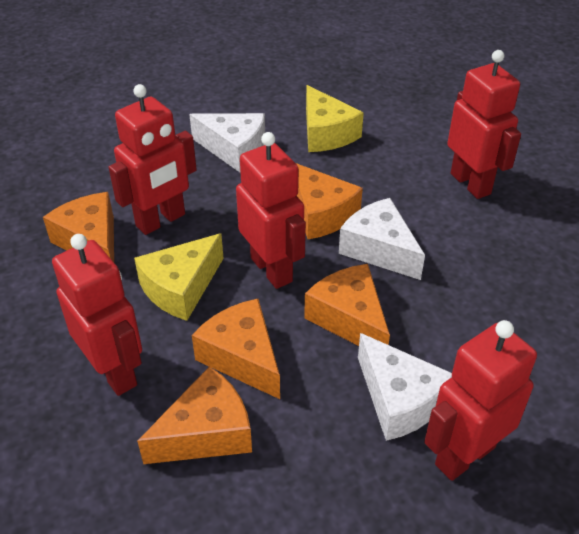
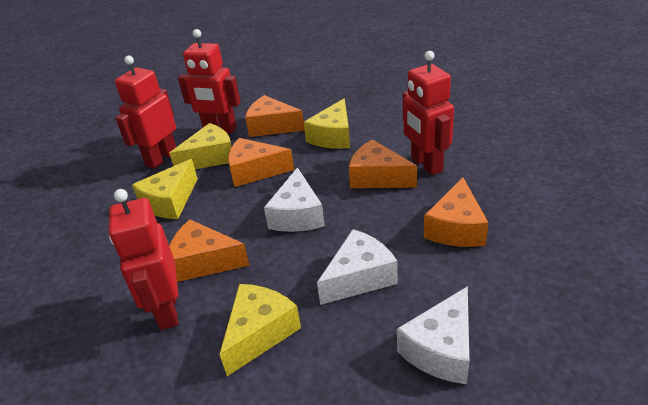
red robot: 5 -> 4
yellow cheese: 2 -> 4

